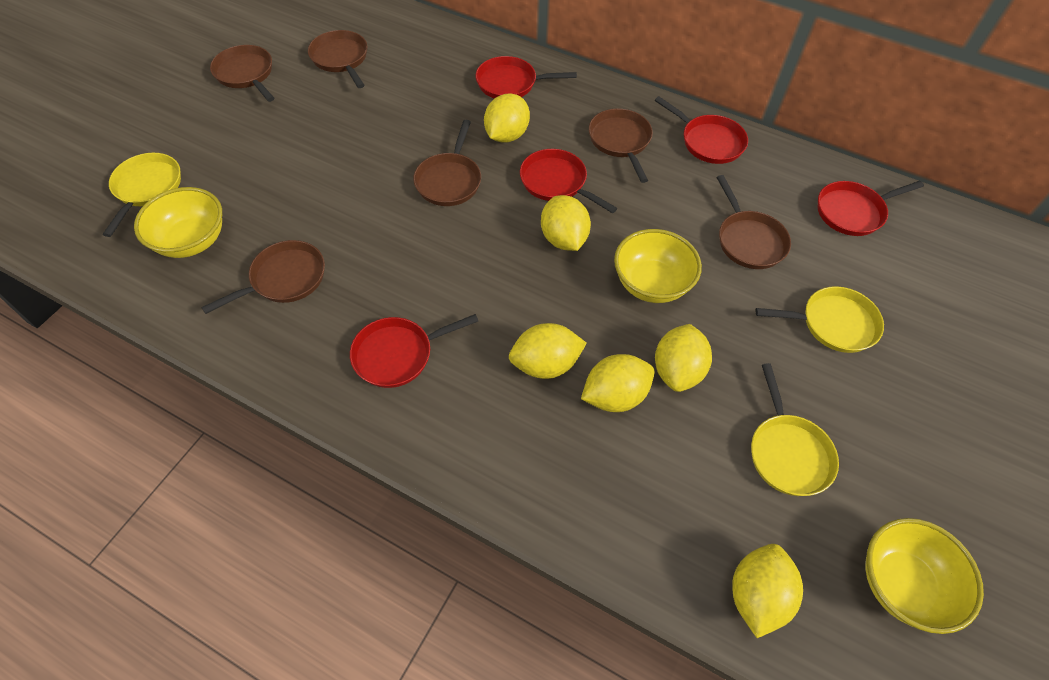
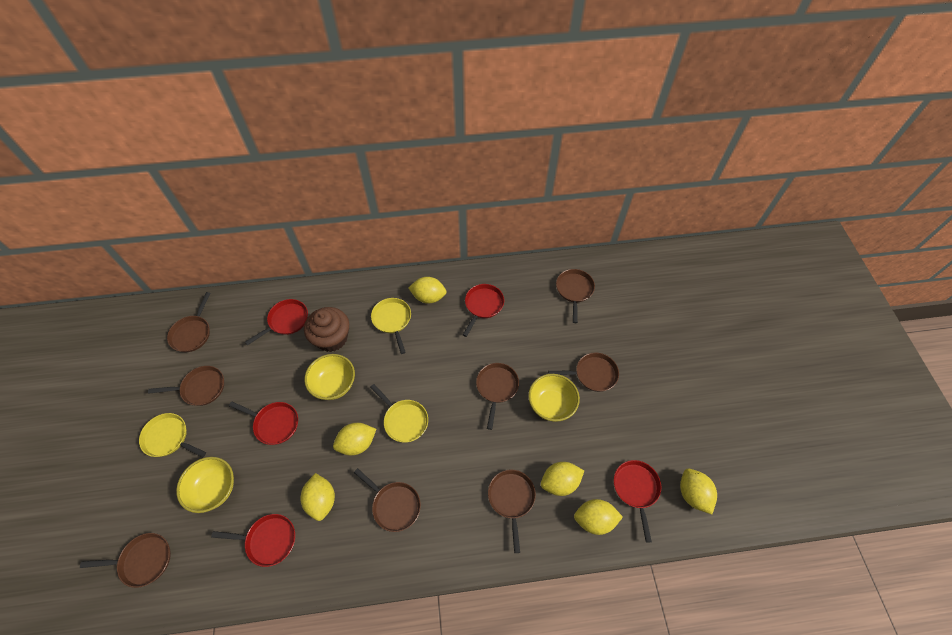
brown cupcake: 0 -> 1
brown pan: 6 -> 8

